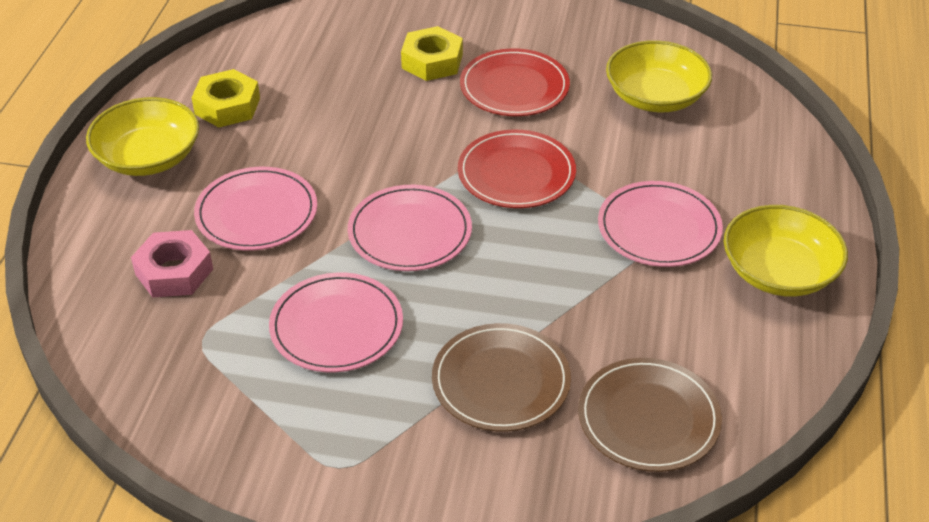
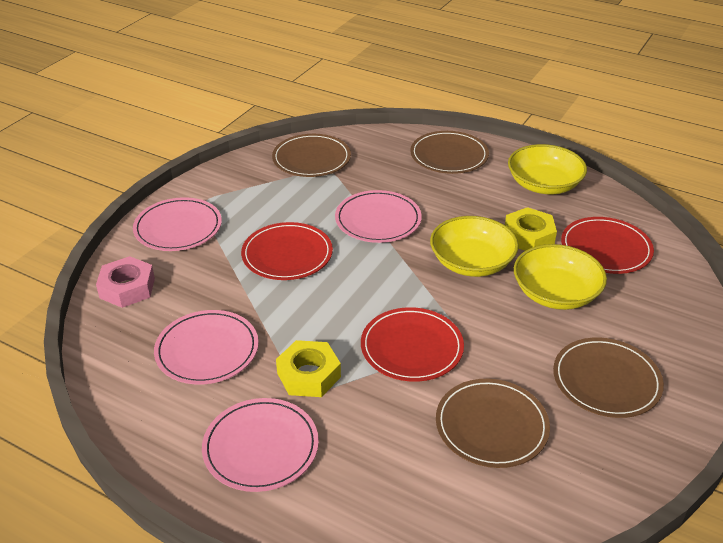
brown plate: 2 -> 4
red plate: 2 -> 3

